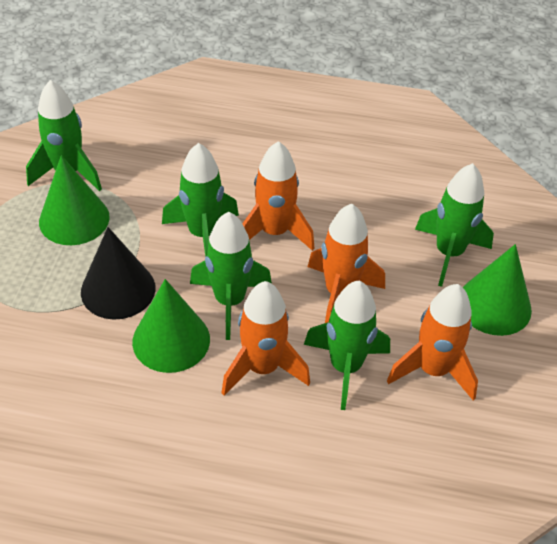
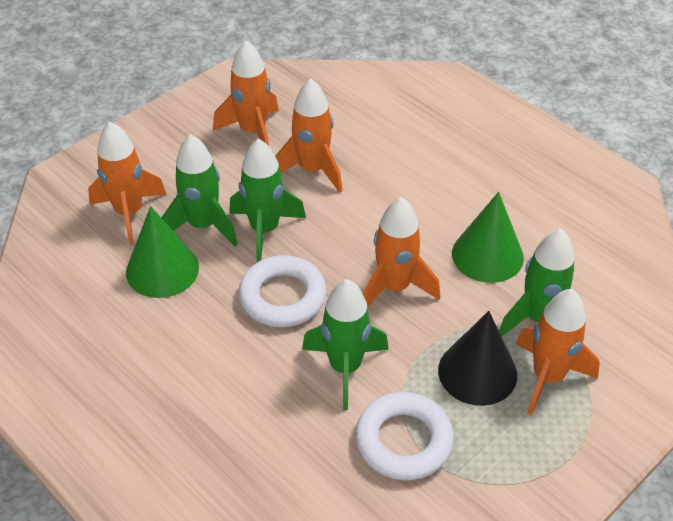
green cone: 3 -> 2
green rocket: 5 -> 4
orange rocket: 4 -> 5
white ring: 0 -> 2

